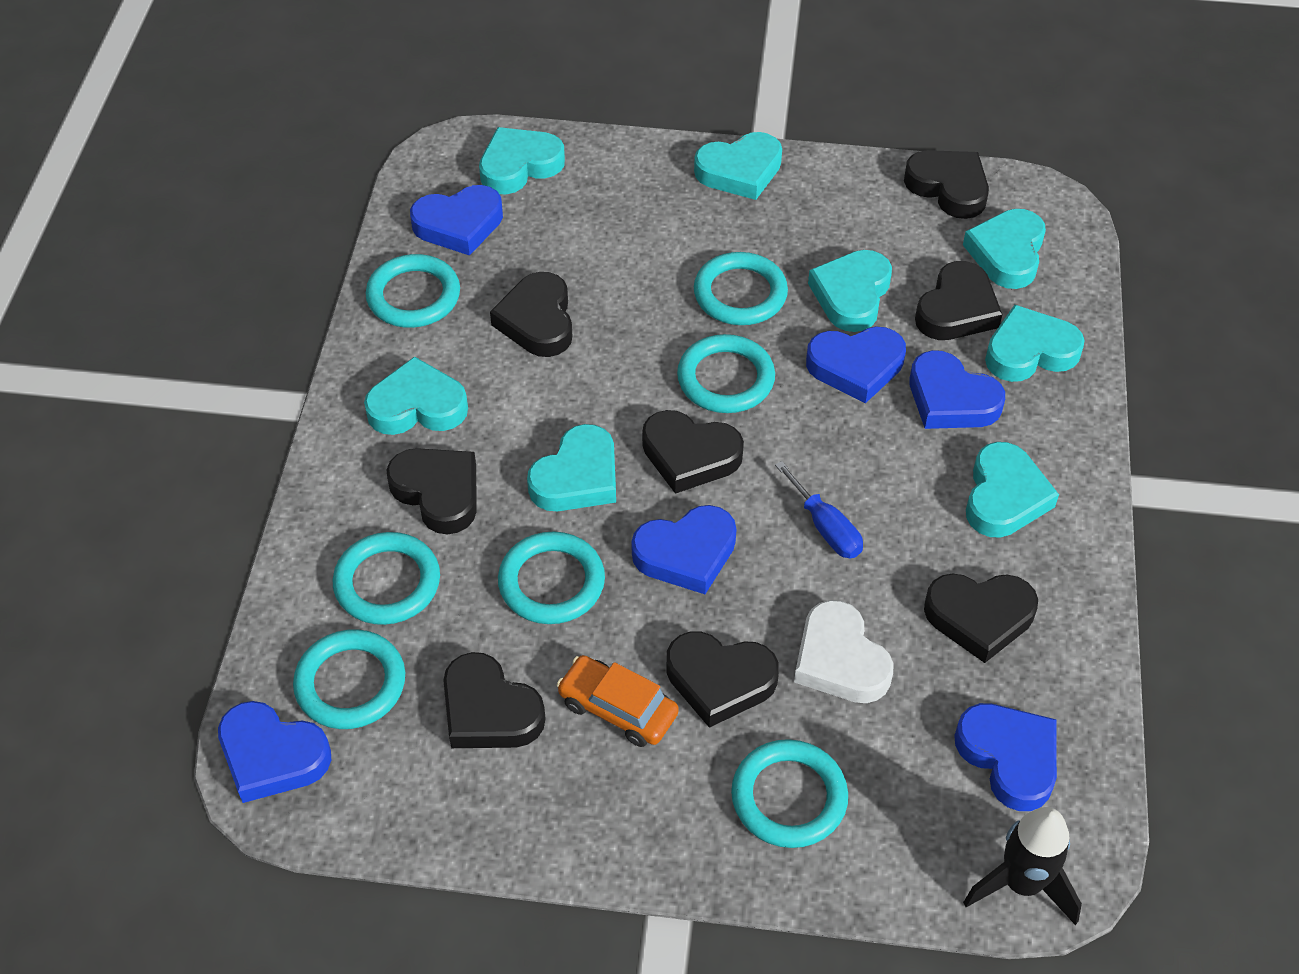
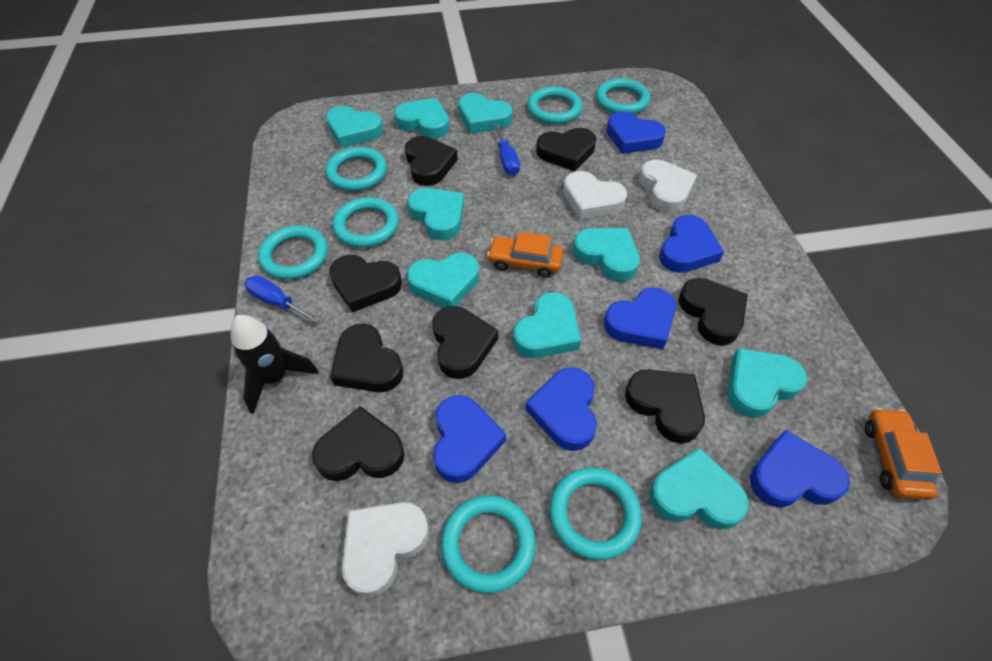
blue screwdriver: 1 -> 2
orange car: 1 -> 2
turquoise heart: 8 -> 9
white heart: 1 -> 3

